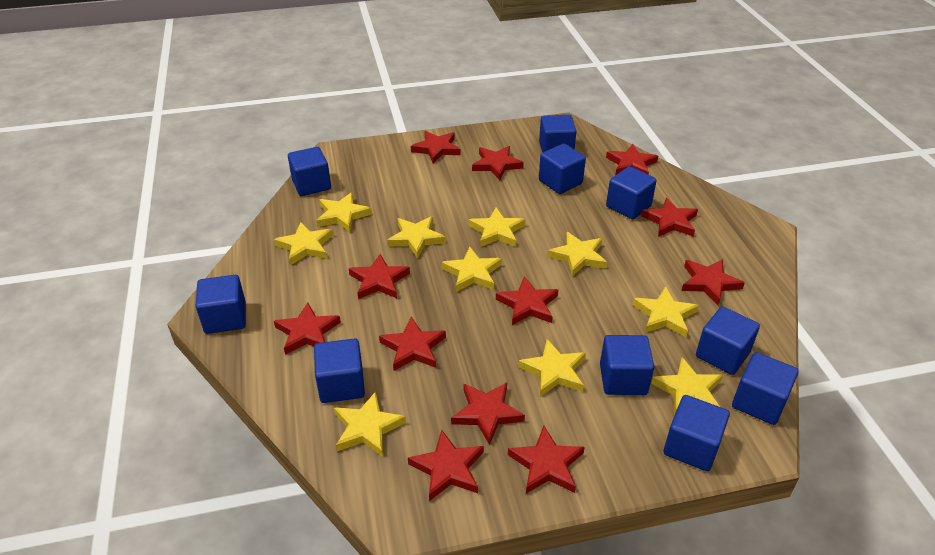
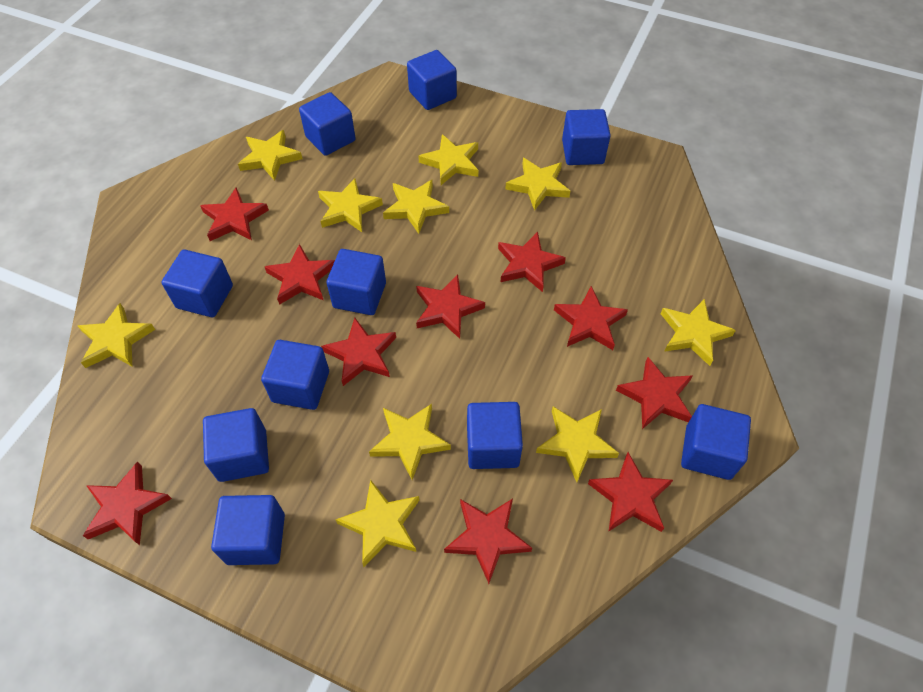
red star: 12 -> 10

